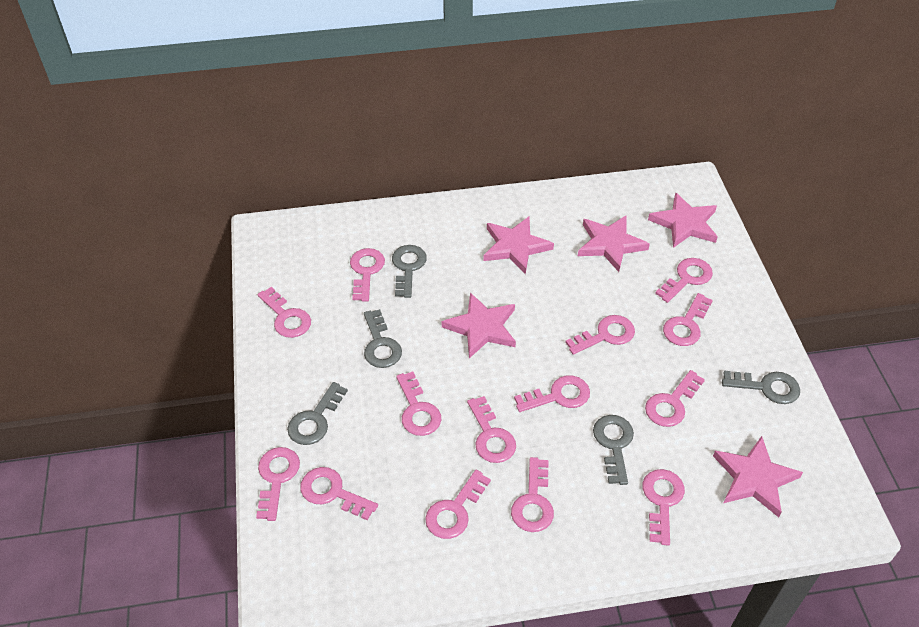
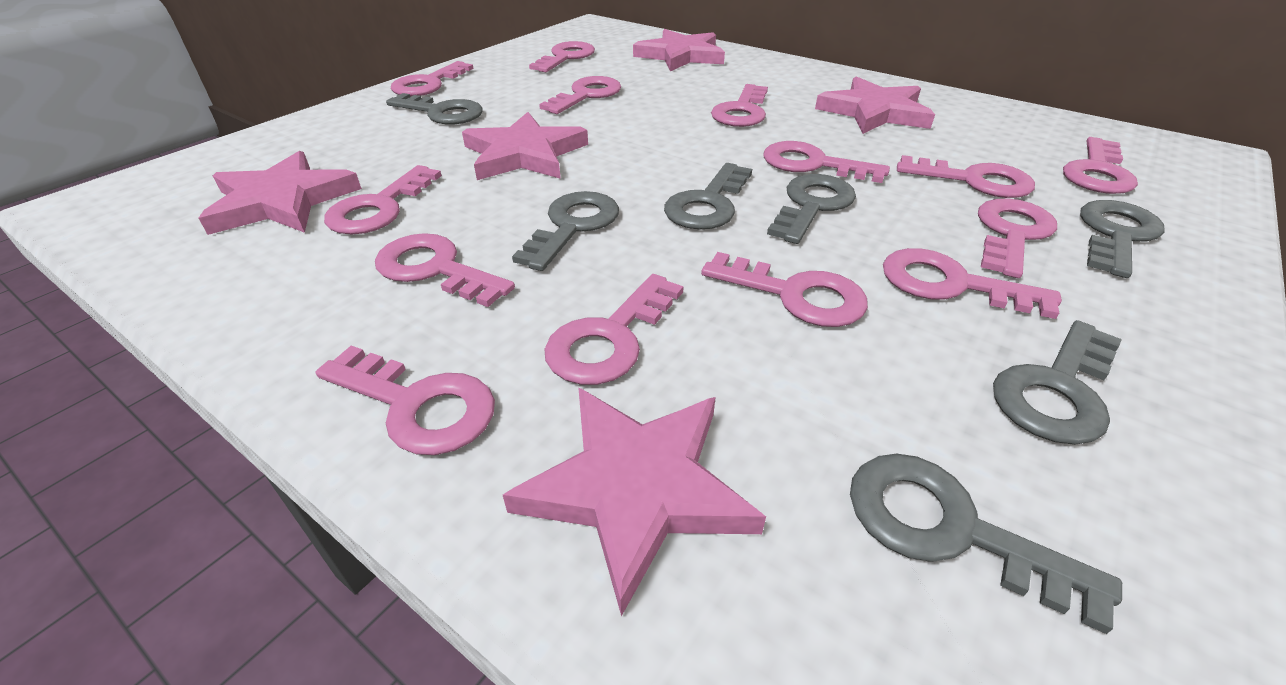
grey key: 5 -> 7

